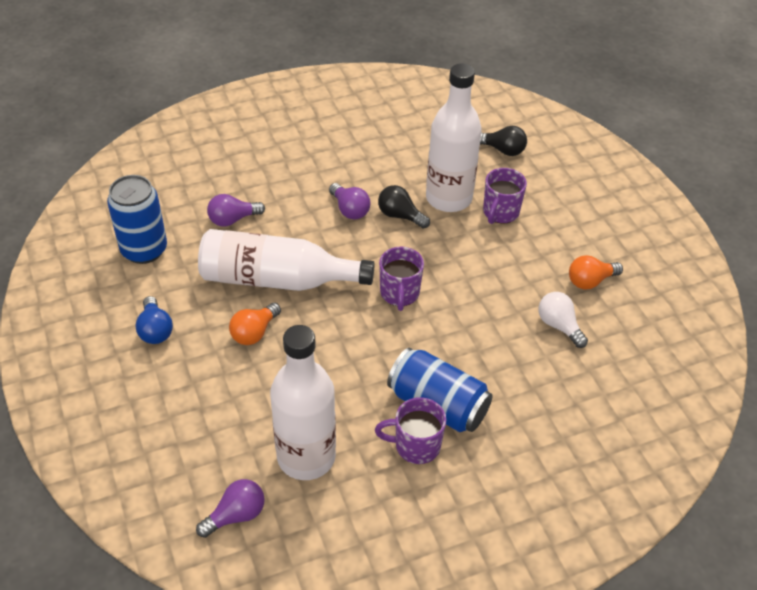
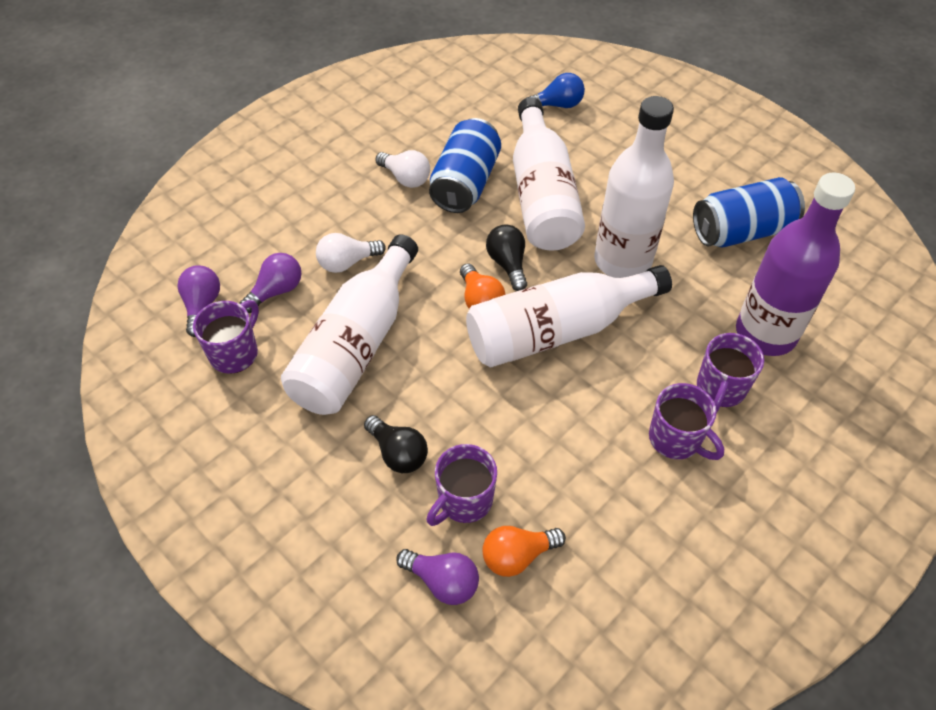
purple bottle: 0 -> 1
purple mug: 3 -> 4
white bottle: 3 -> 4
white light bulb: 1 -> 2

